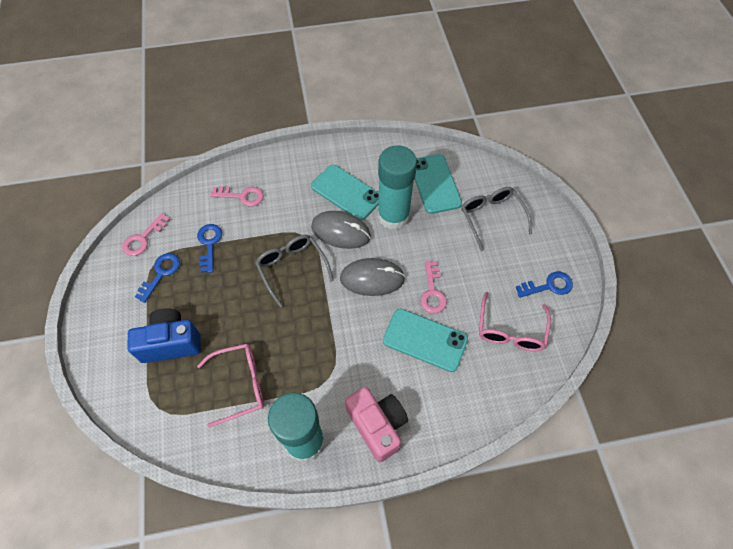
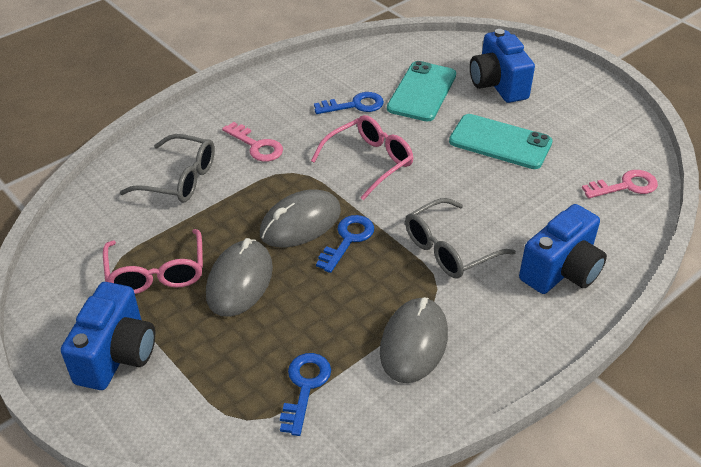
blue camera: 1 -> 3
grey mouse: 2 -> 3
pink camera: 1 -> 0
pink key: 3 -> 2
turquoise glue stick: 2 -> 0
turquoise phone: 3 -> 2

